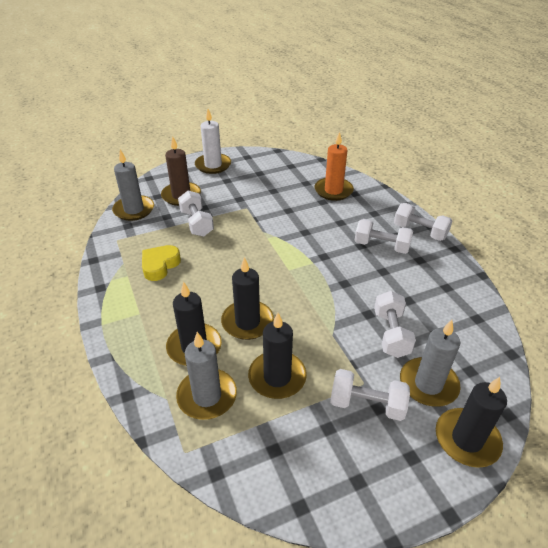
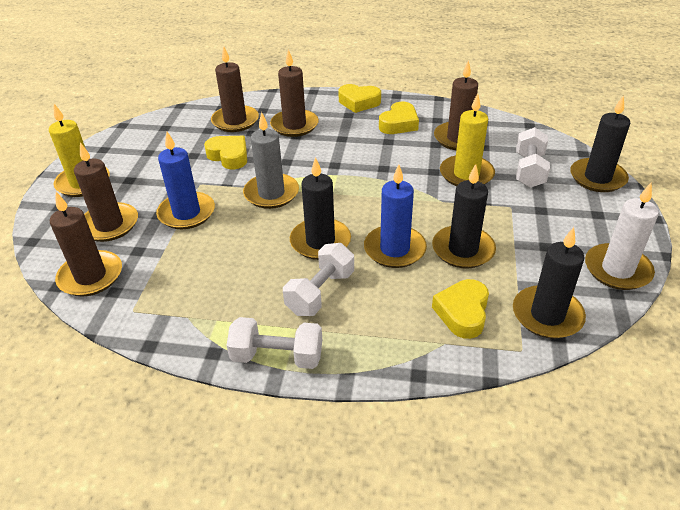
blue candle: 0 -> 2
brown candle: 1 -> 5
grey candle: 3 -> 1
orange candle: 1 -> 0
white dumbbell: 5 -> 3
yellow candle: 0 -> 2
yellow heart: 1 -> 4

